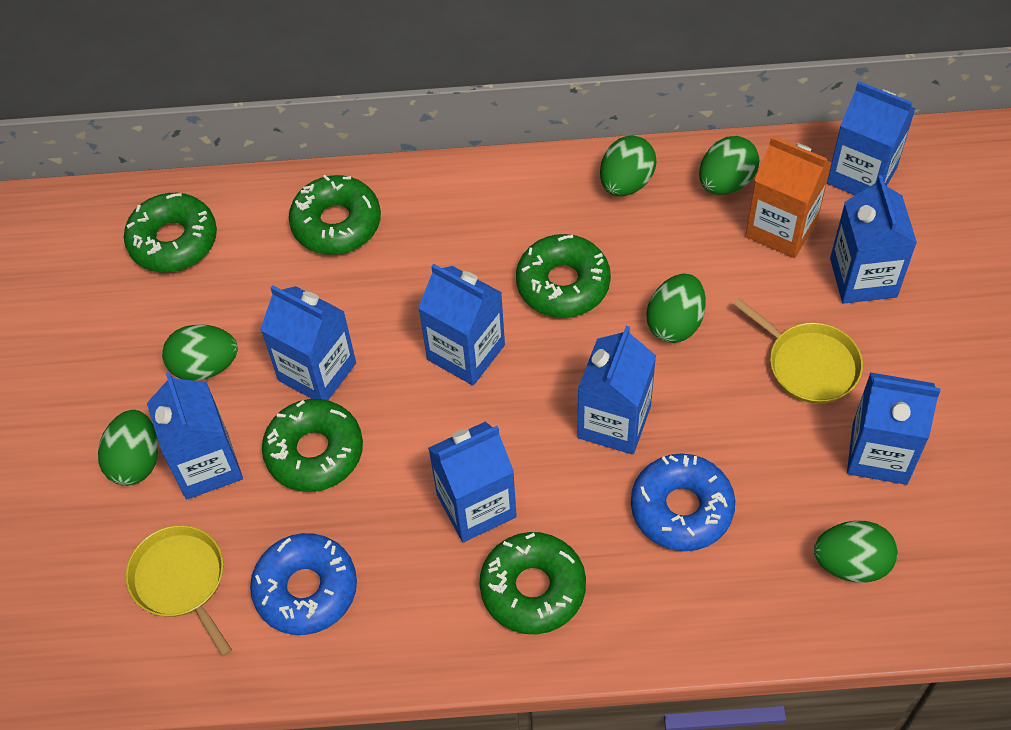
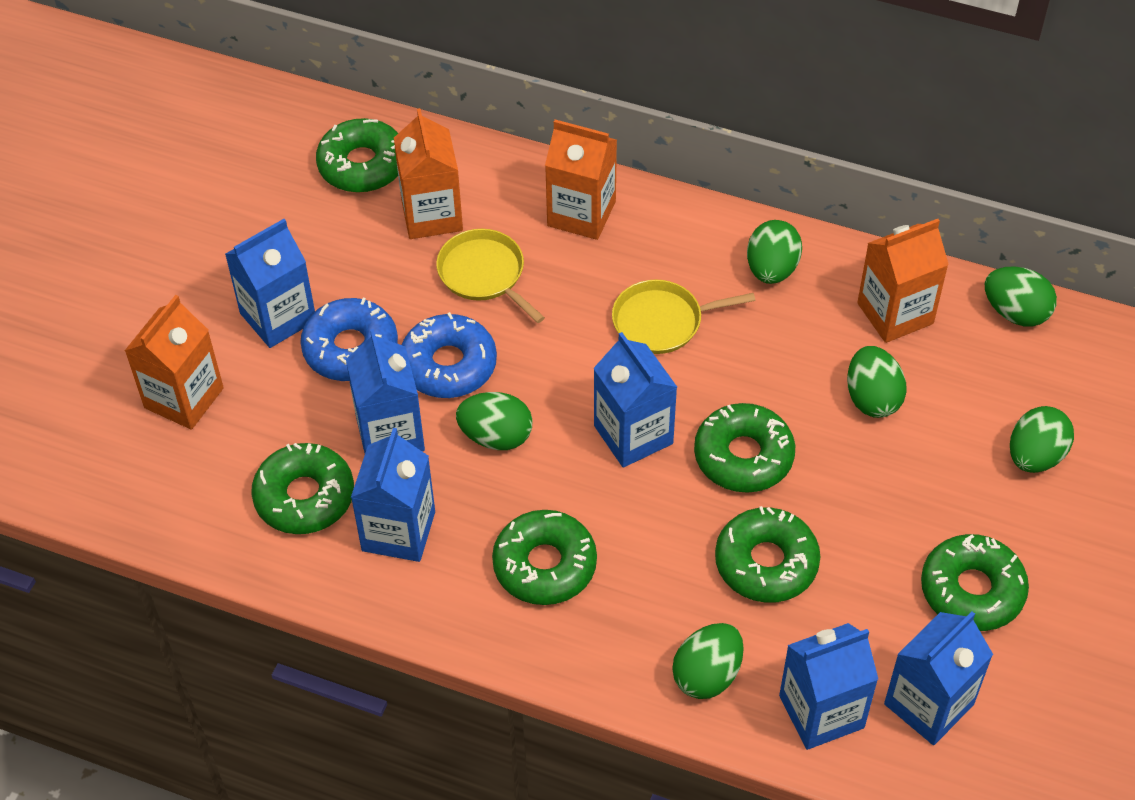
blue carton: 8 -> 6
green donut: 5 -> 6
orange carton: 1 -> 4

